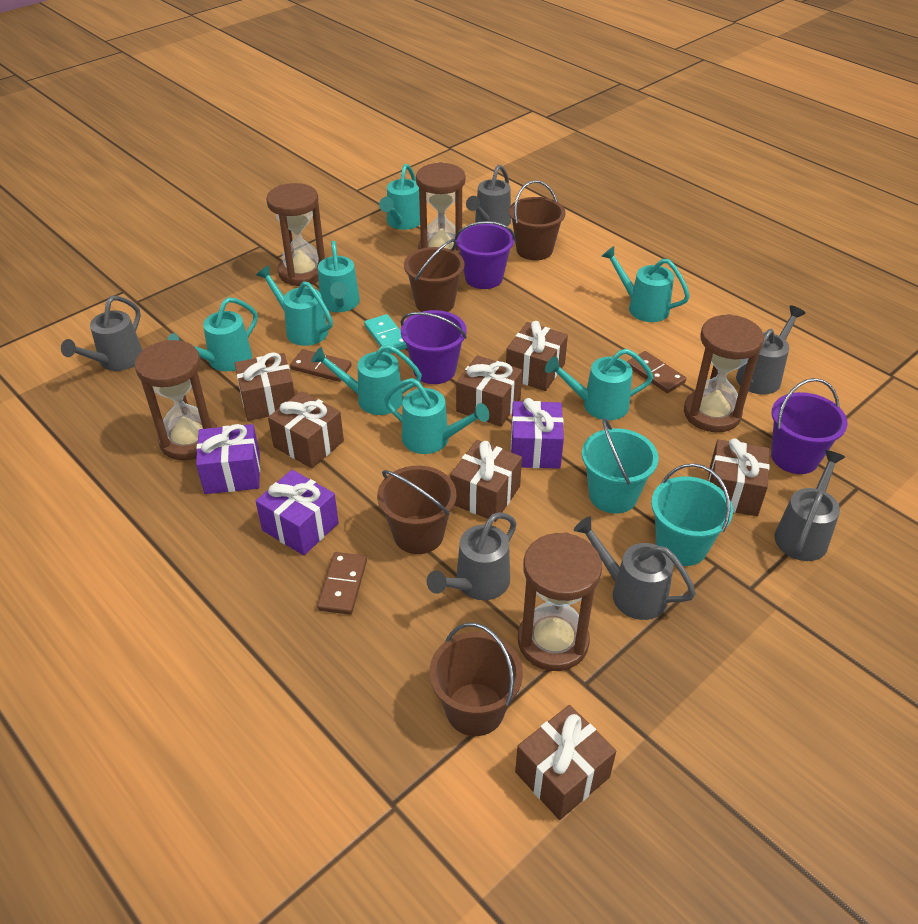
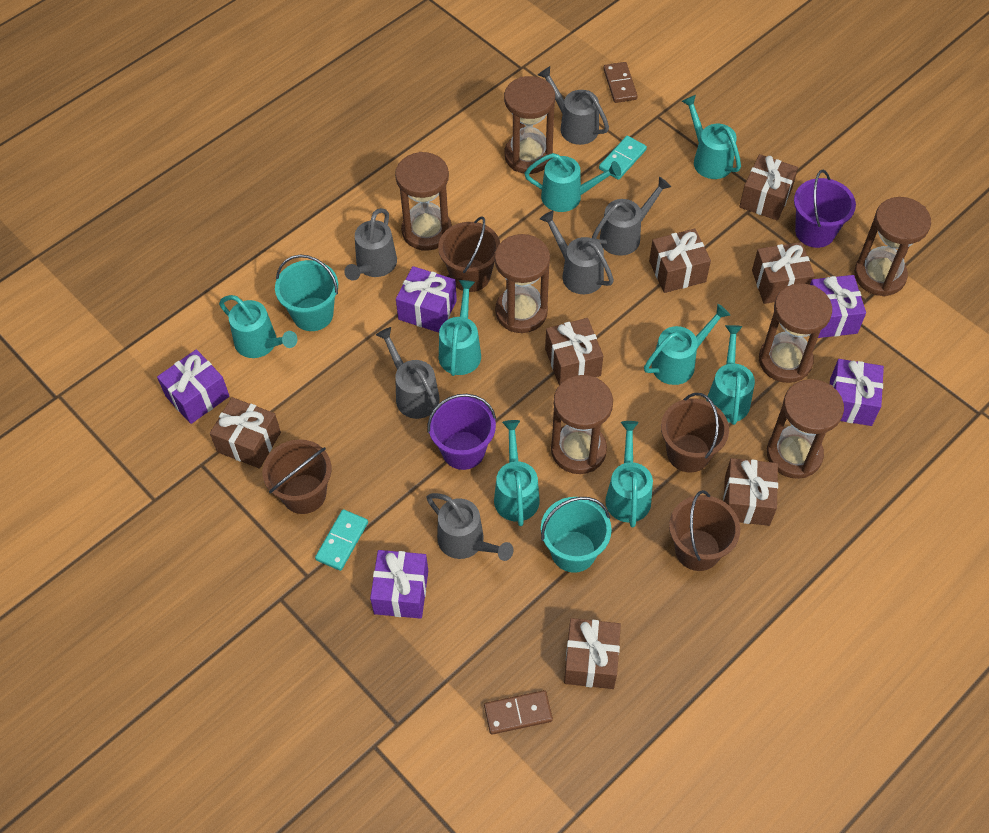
brown domino: 3 -> 2
brown hourglass: 5 -> 7
purple bucket: 3 -> 2
purple gift: 3 -> 5
turquoise domino: 1 -> 2

